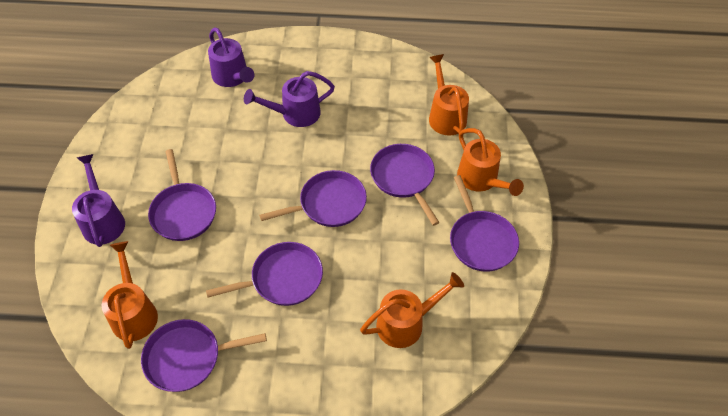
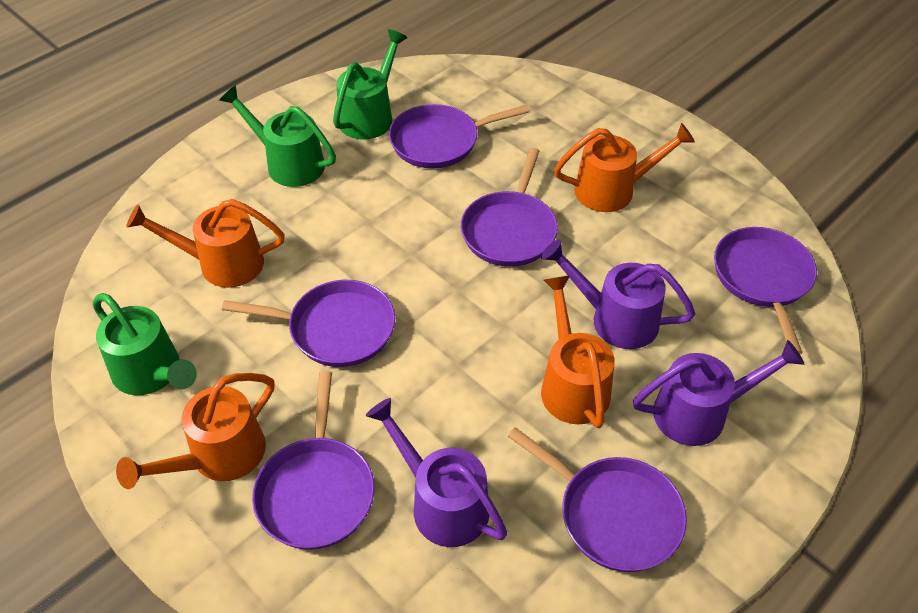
green watering can: 0 -> 3

